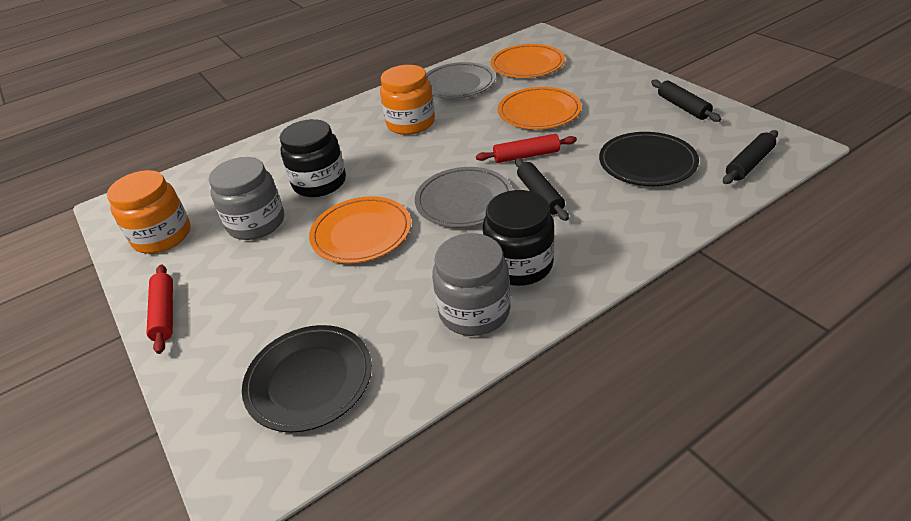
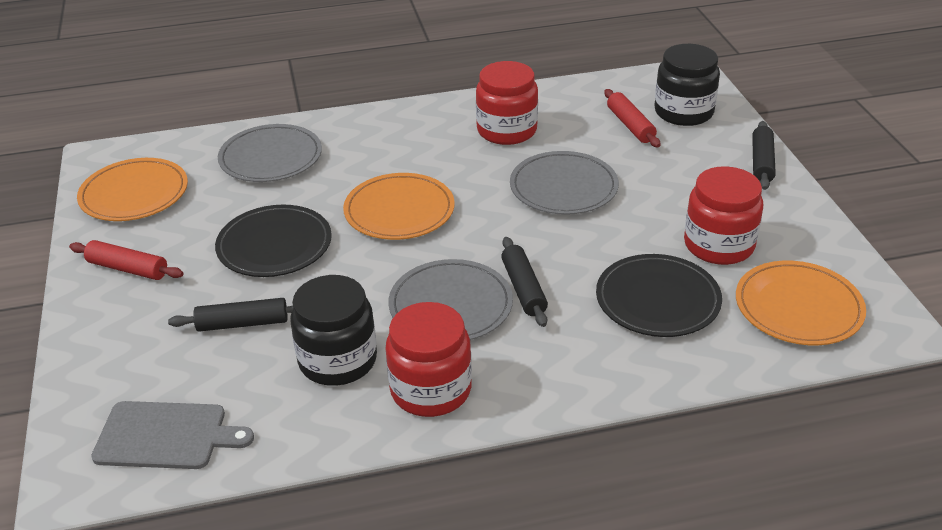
grey cutting board: 0 -> 1
grey jar: 2 -> 0
grey plate: 2 -> 3
orange jar: 2 -> 0
red jar: 0 -> 3

